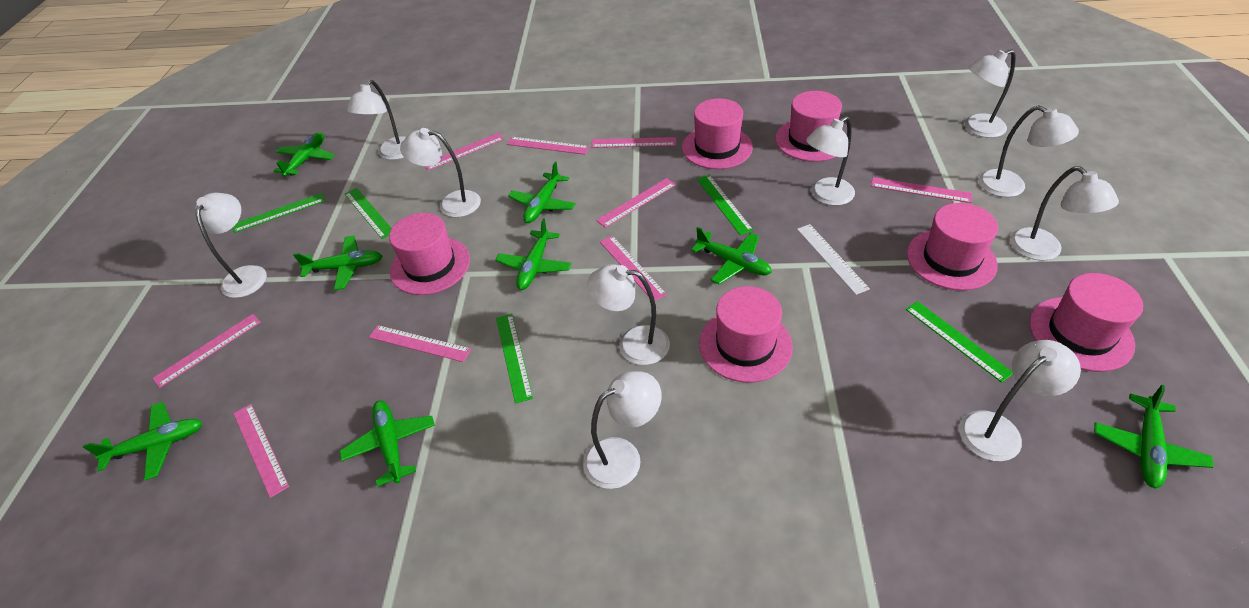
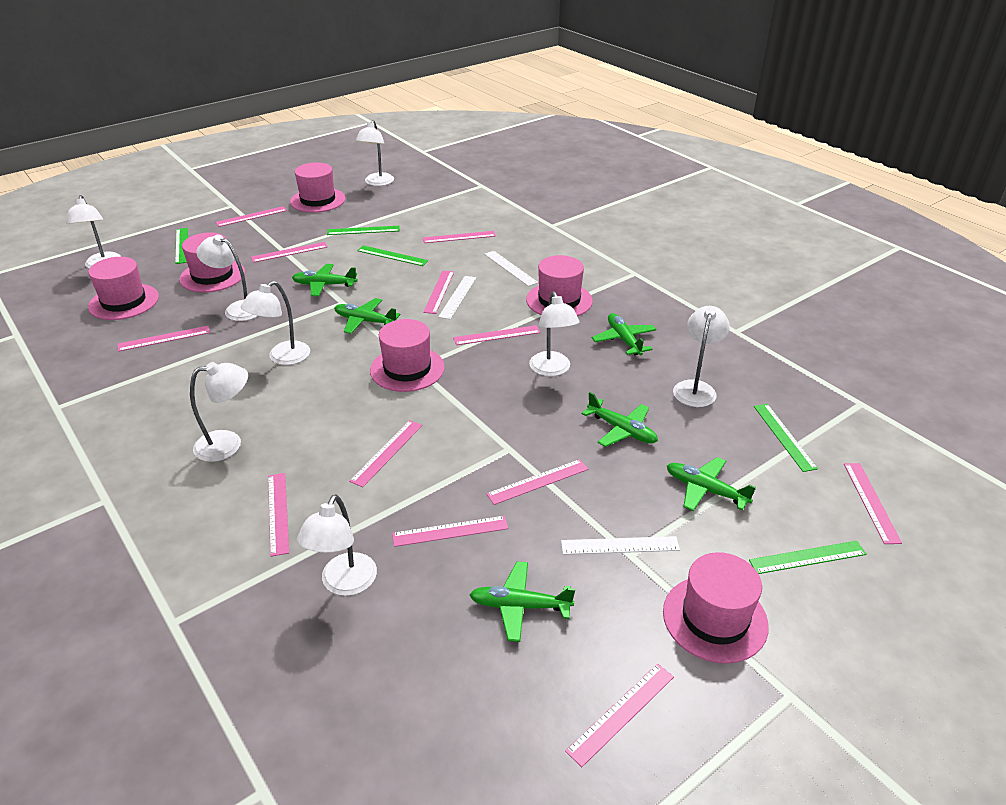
green plane: 8 -> 6
pink ruler: 9 -> 12
white lamp: 10 -> 8
white ruler: 1 -> 3

